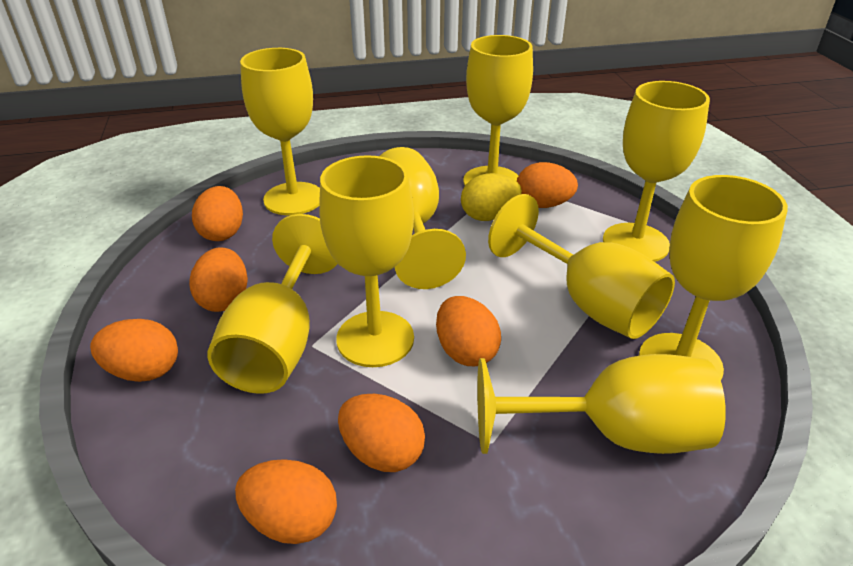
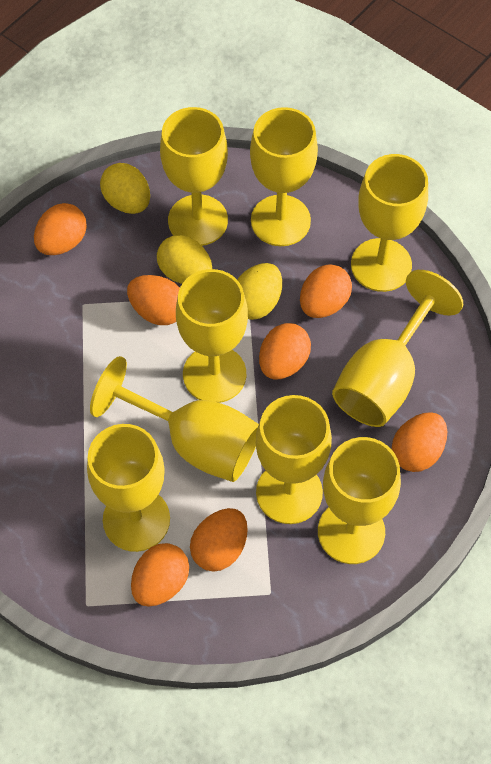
yellow egg: 1 -> 3

